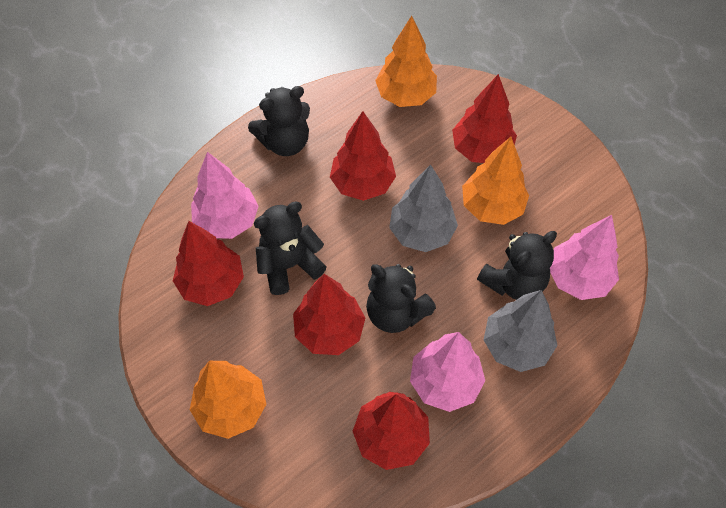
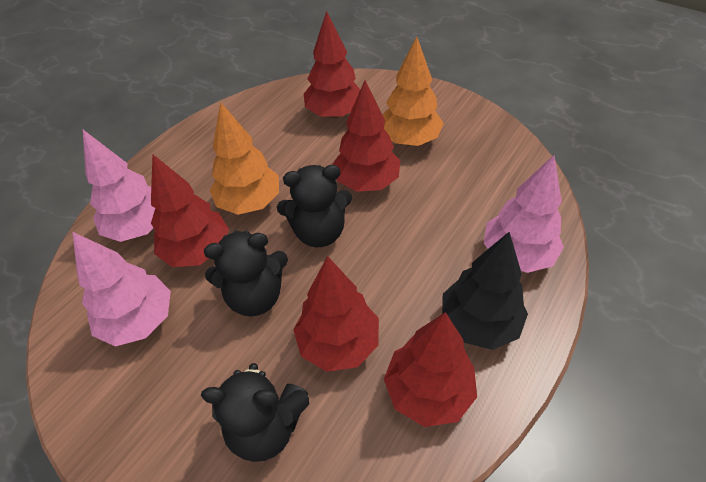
black teddy bear: 4 -> 3
black tree: 0 -> 1
grey tree: 2 -> 0
orange tree: 3 -> 2

